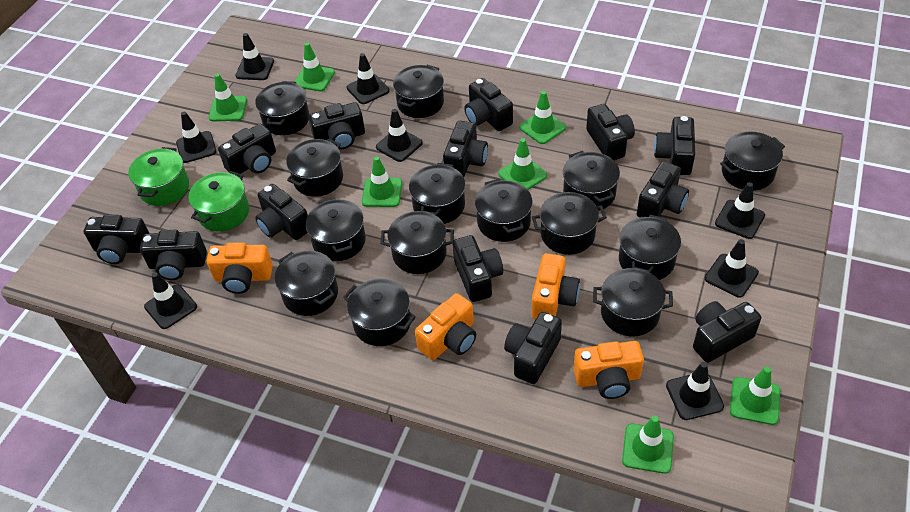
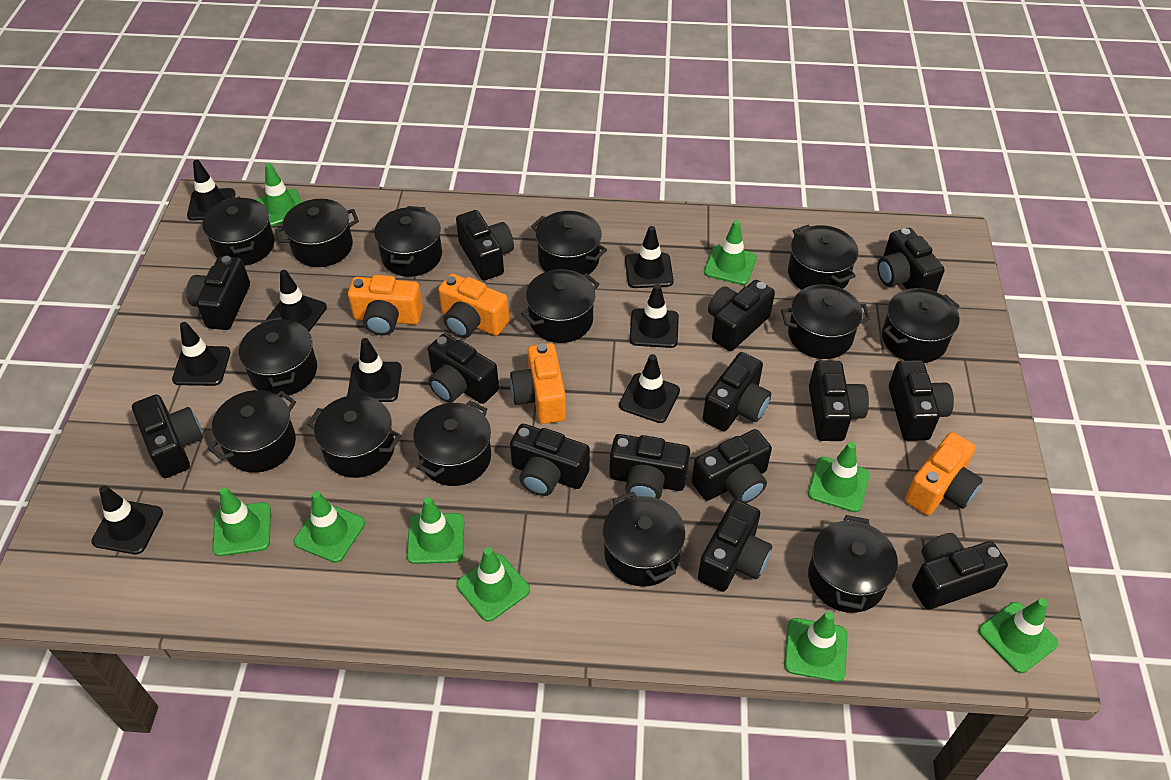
black camera: 13 -> 14
green pot: 2 -> 0
green traffic cone: 7 -> 9

